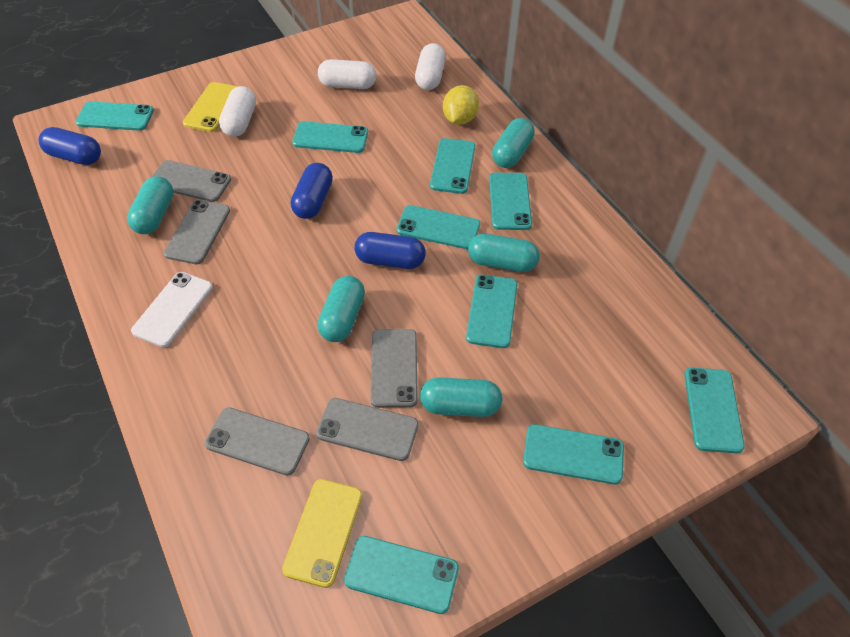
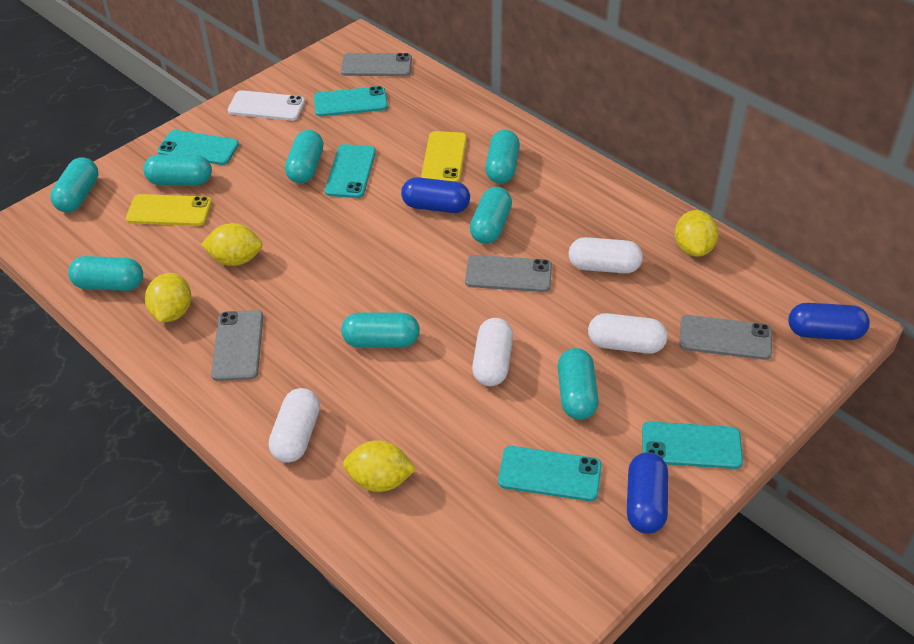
grey phone: 5 -> 4
turquoise capsule: 5 -> 8
turquoise phone: 9 -> 5
white capsule: 3 -> 4
yellow lemon: 1 -> 4

